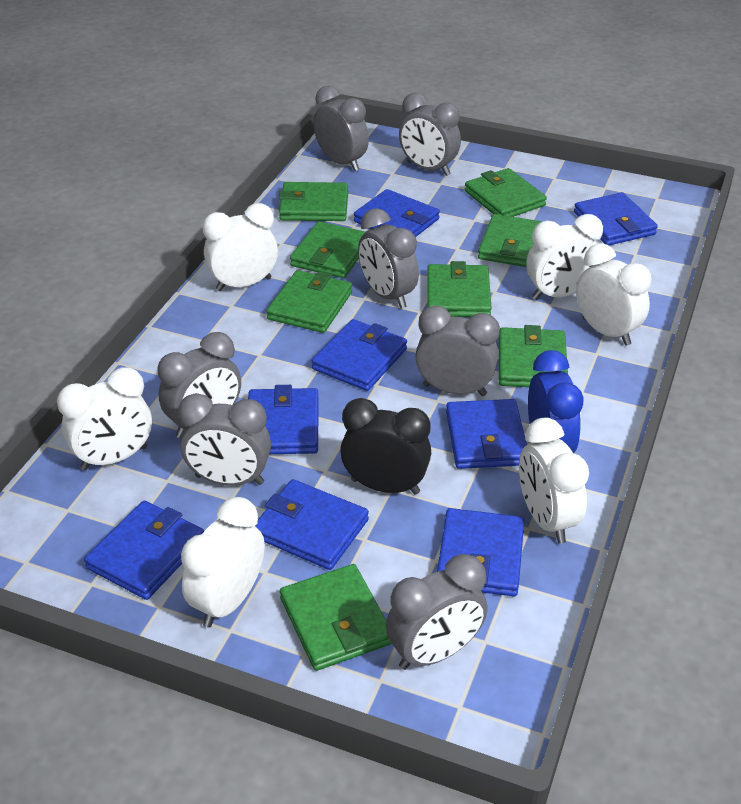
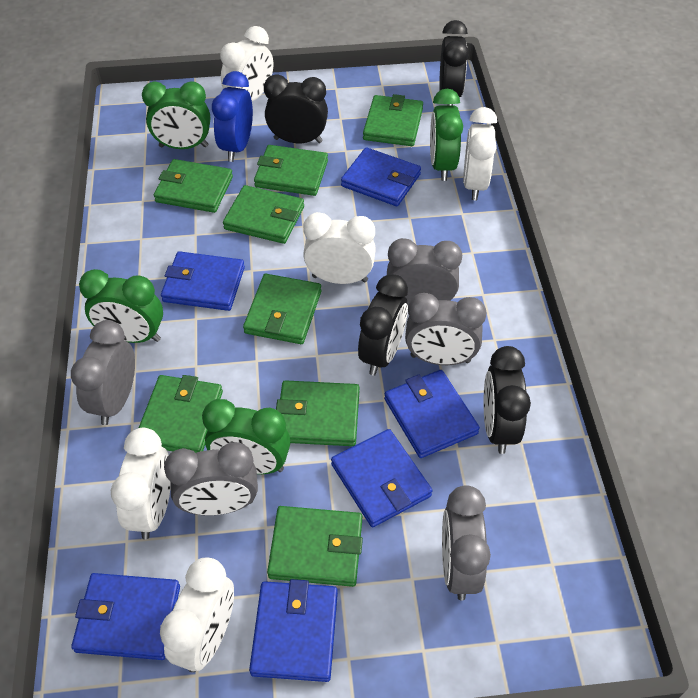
black clock: 1 -> 4
blue wallet: 8 -> 6
green clock: 0 -> 4
grey clock: 7 -> 5
white clock: 6 -> 5

